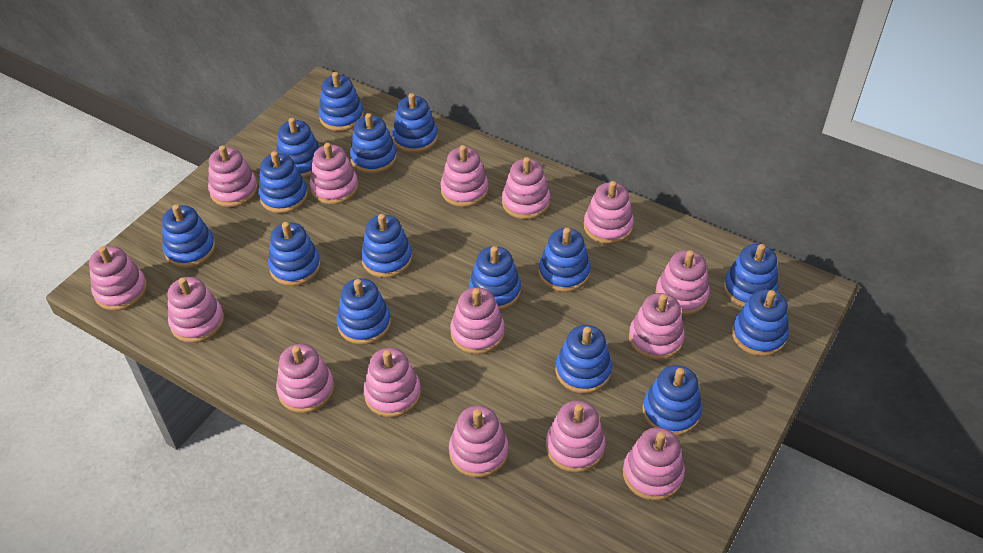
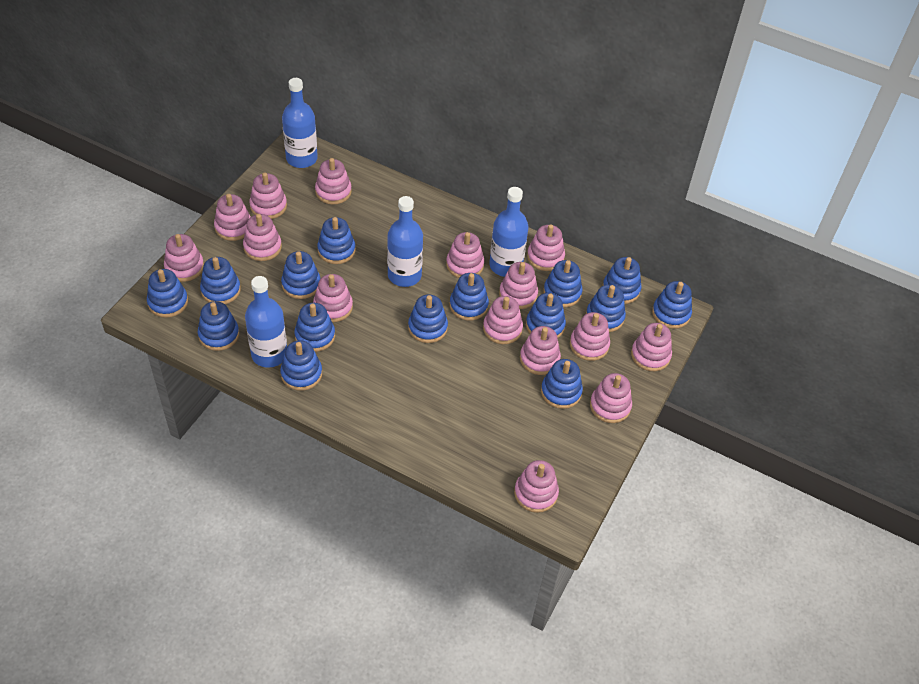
blue bottle: 0 -> 4

